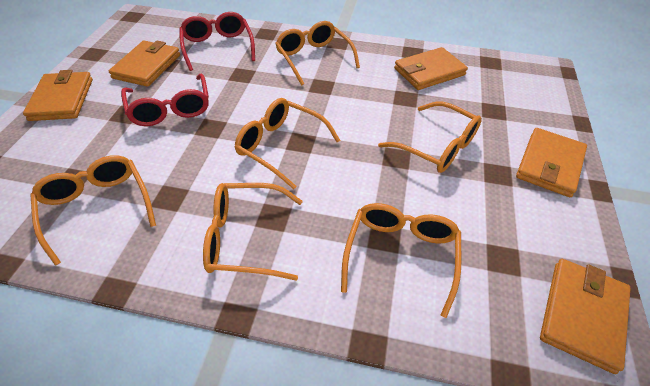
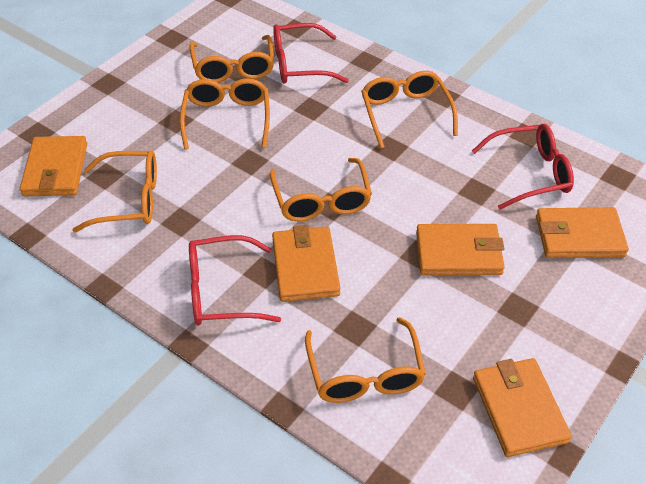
red glasses: 2 -> 3

